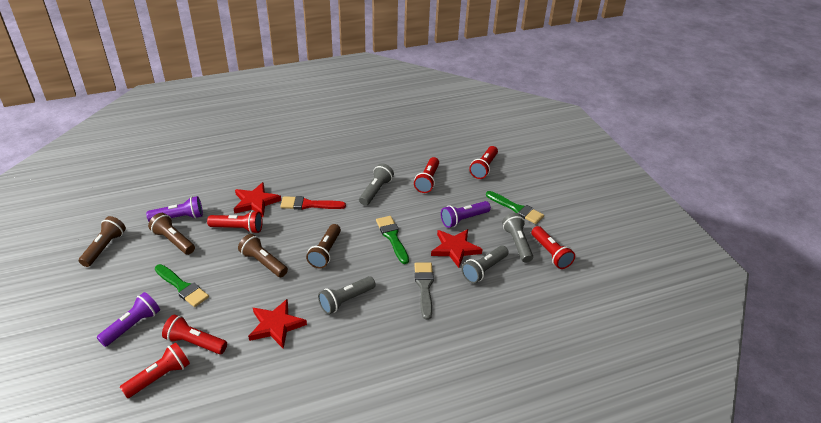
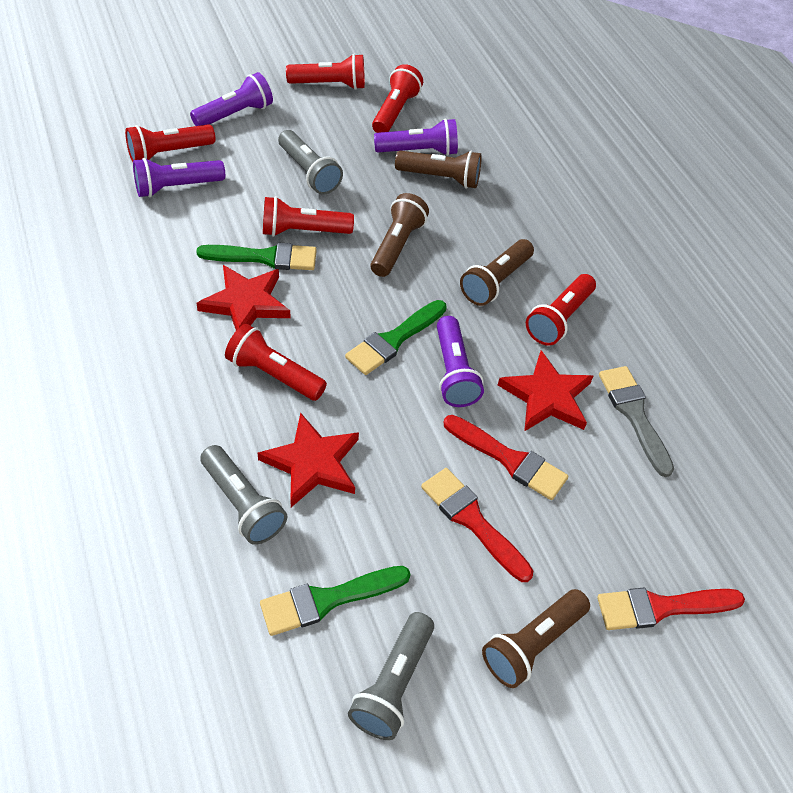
grey flashlight: 4 -> 3
purple flashlight: 3 -> 4
red brush: 1 -> 3

